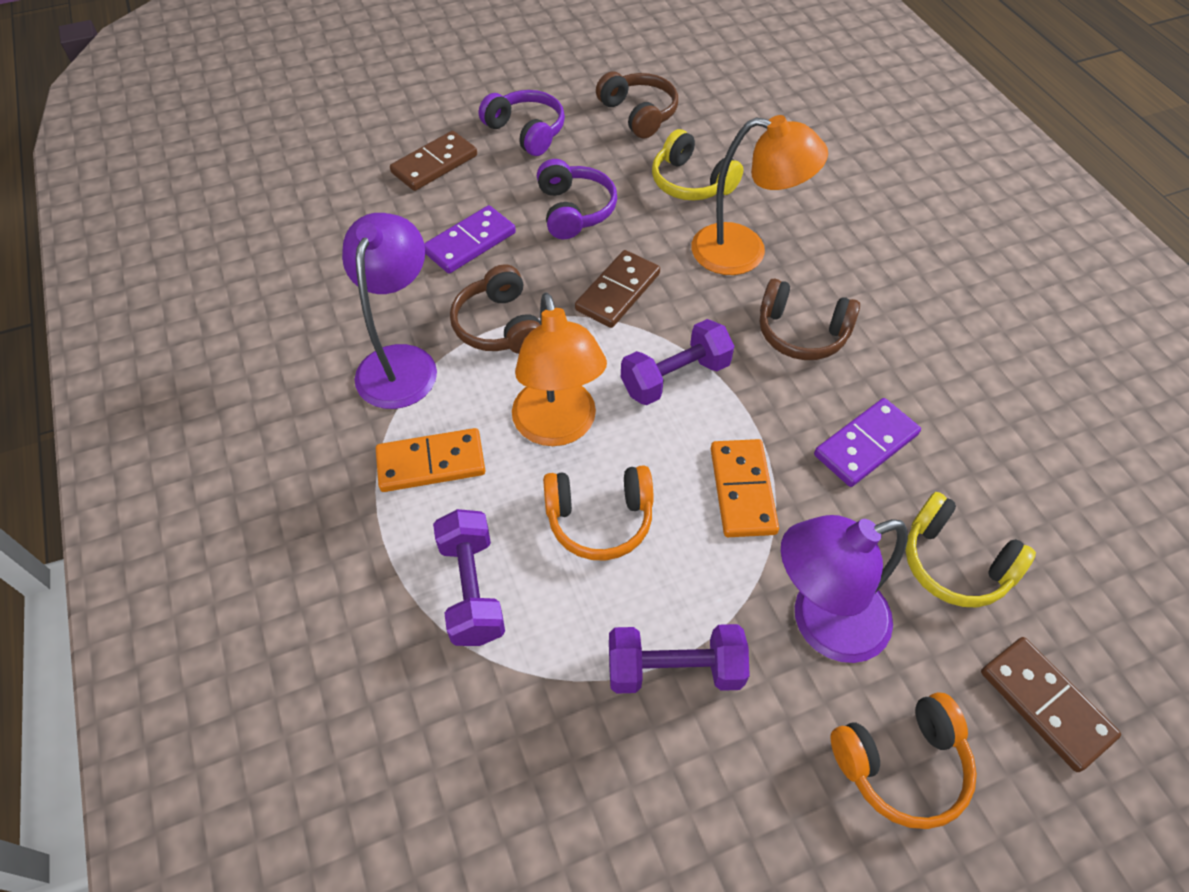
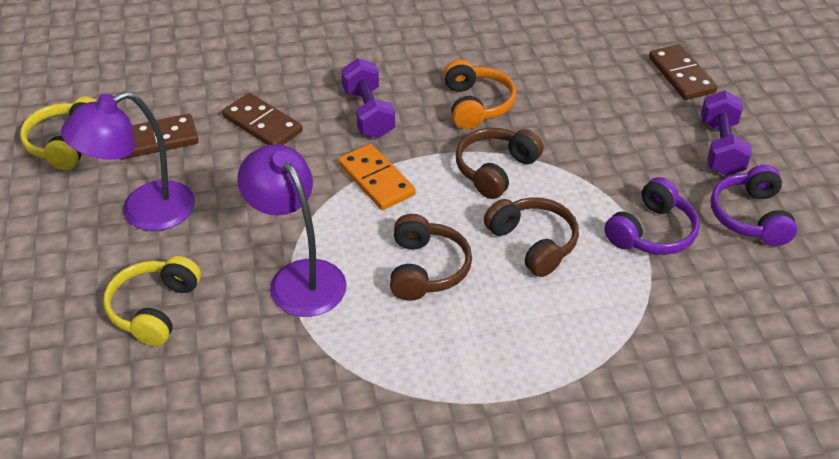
orange domino: 2 -> 1
orange headphones: 2 -> 1
orange lamp: 2 -> 0
purple domino: 2 -> 0
purple dumbbell: 3 -> 2

